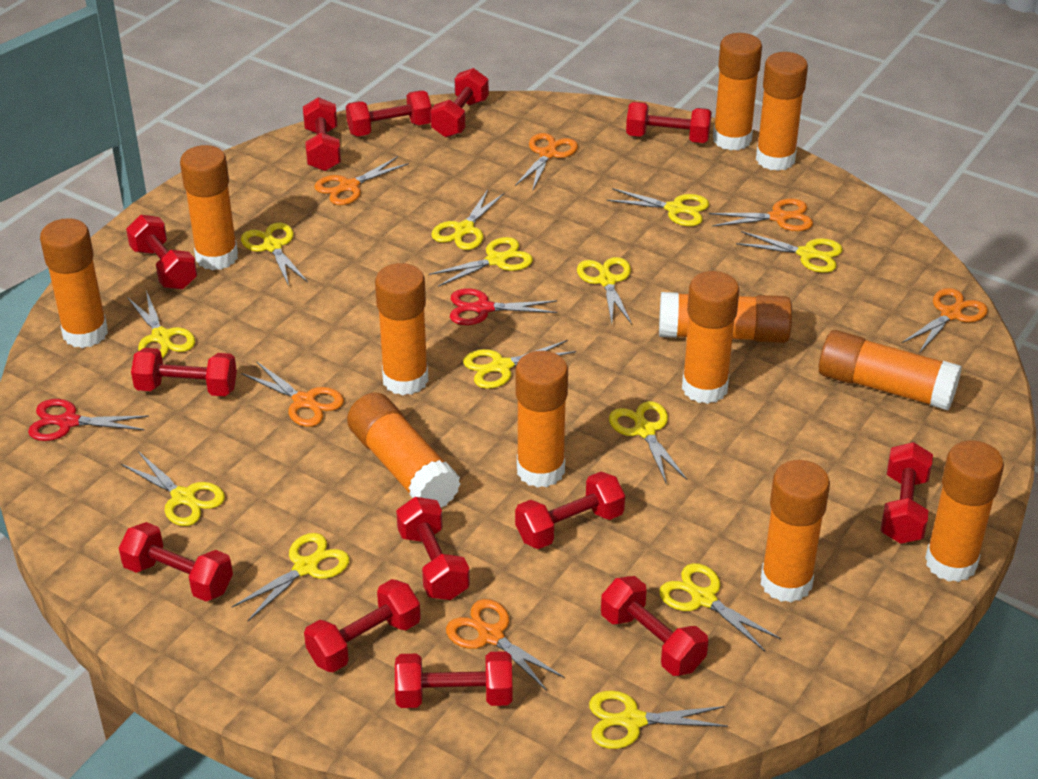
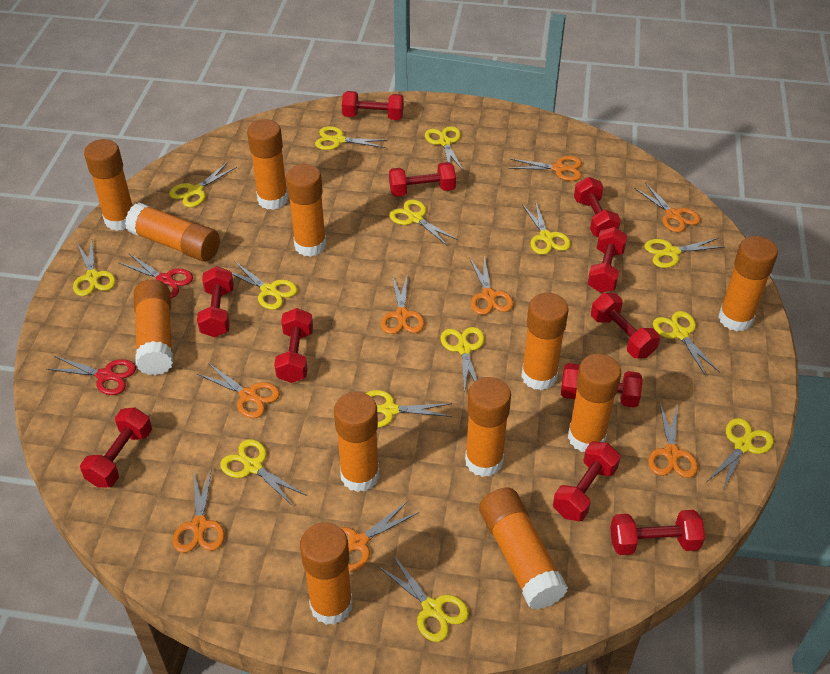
orange scissors: 6 -> 8
red dumbbell: 13 -> 11
yellow scissors: 13 -> 14

